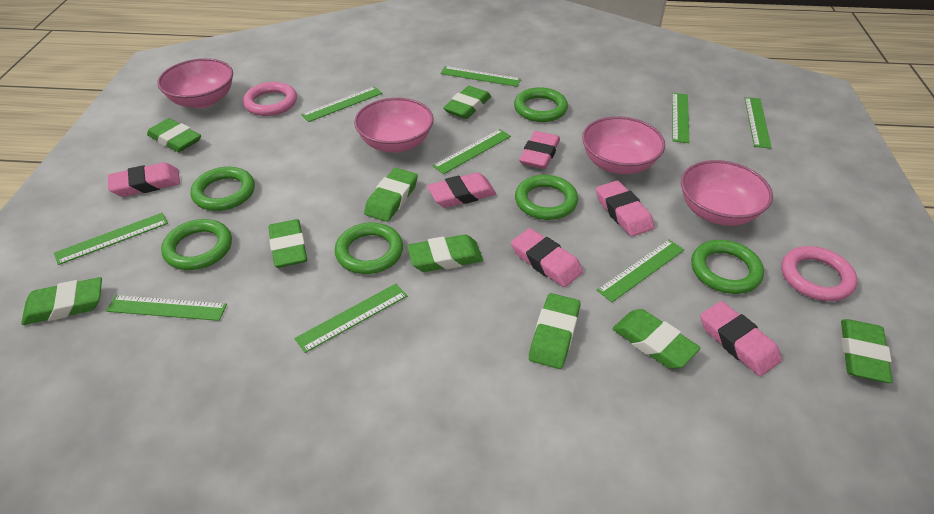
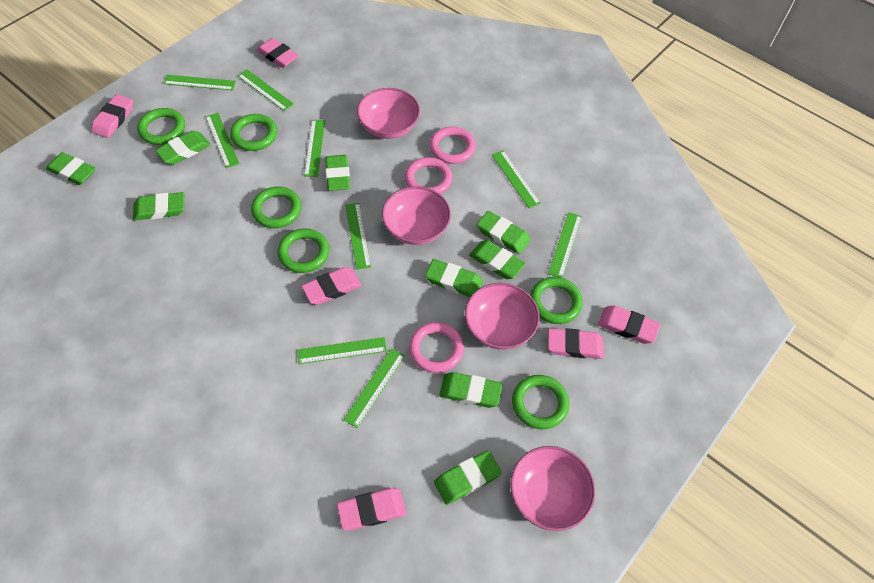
pink ring: 2 -> 3

